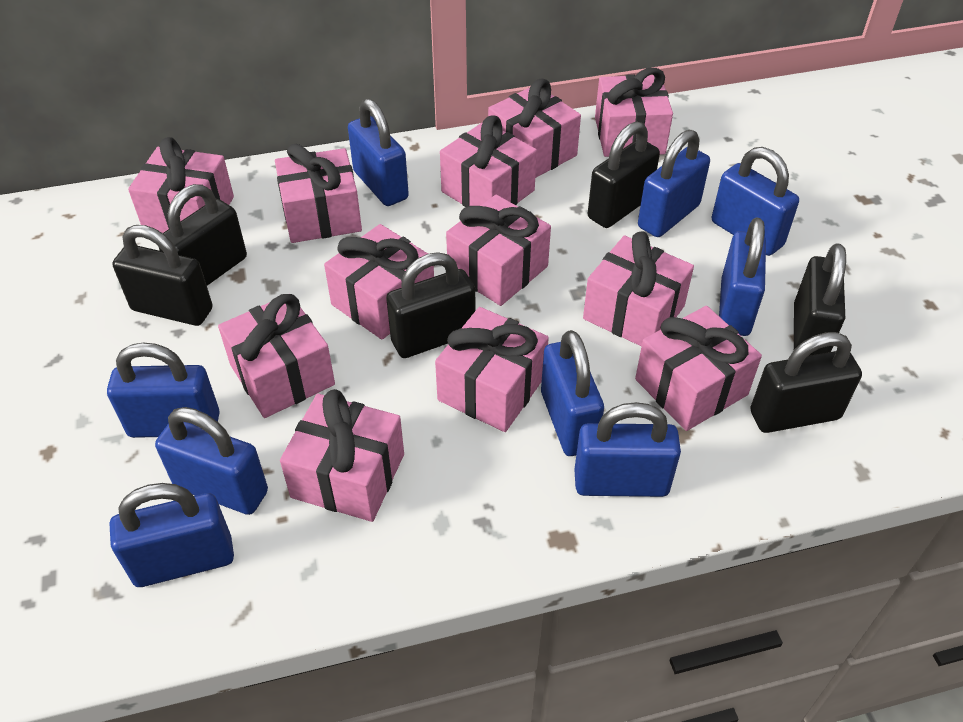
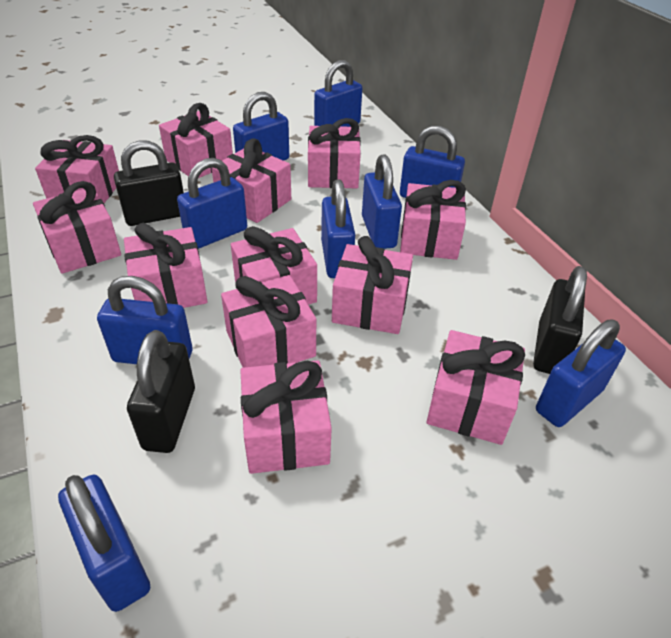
black padlock: 6 -> 3

